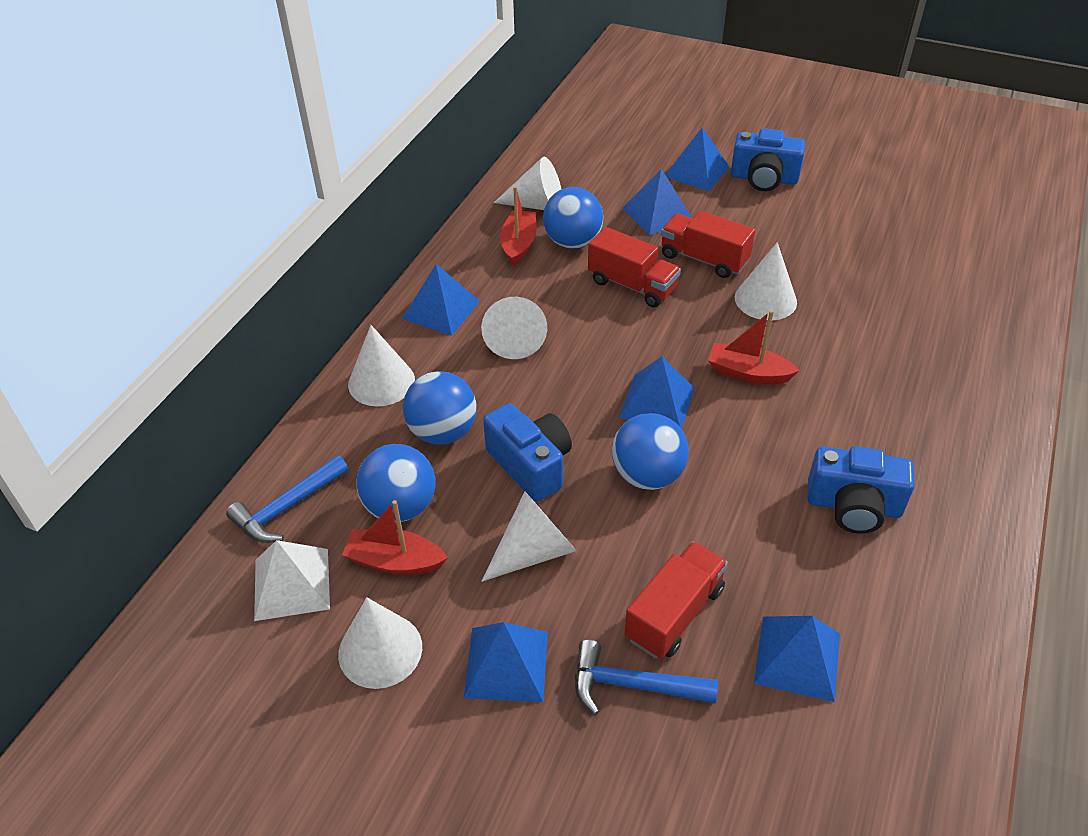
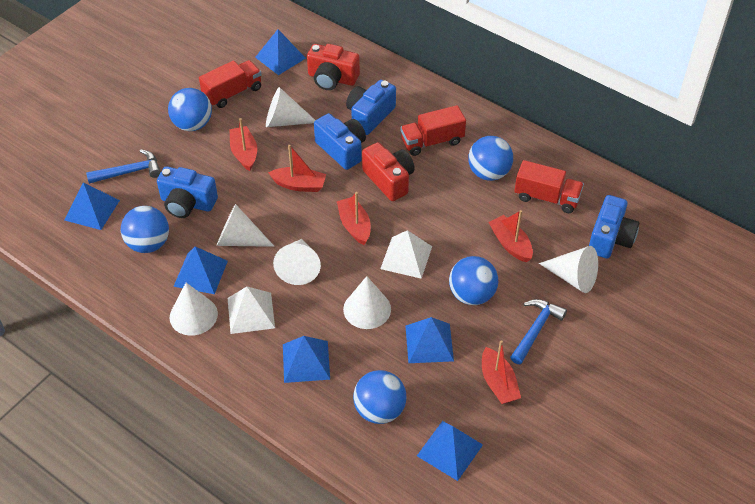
blue ball: 4 -> 5
blue camera: 3 -> 4
red boat: 3 -> 5
red camera: 0 -> 2
white pyramid: 1 -> 2

